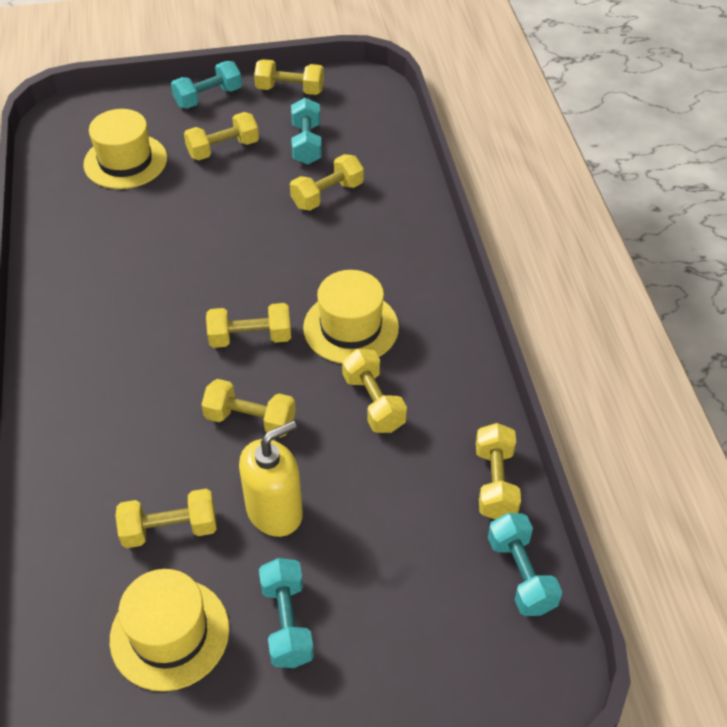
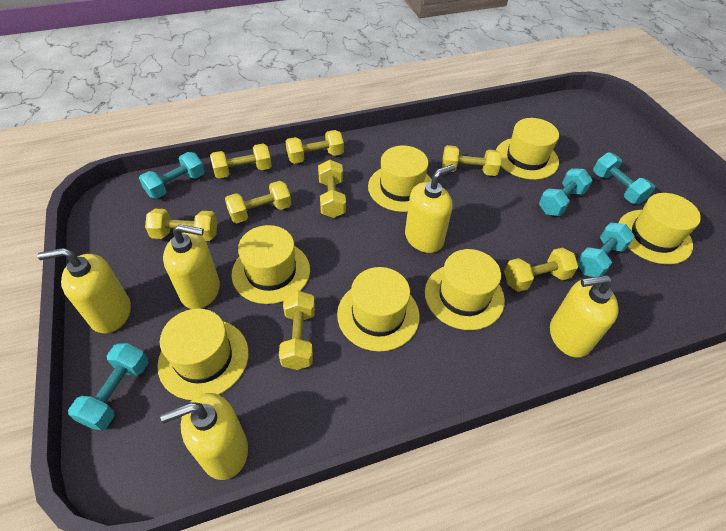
turquoise dumbbell: 4 -> 5
yellow hat: 3 -> 7
yellow soap dispenser: 1 -> 5

